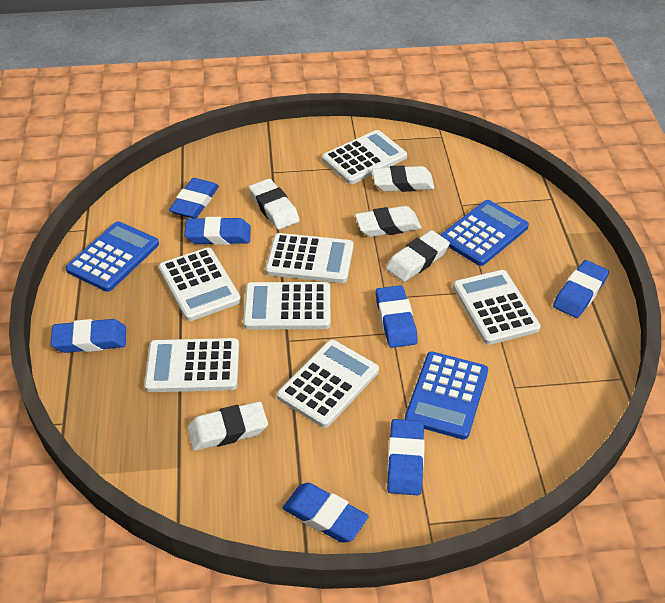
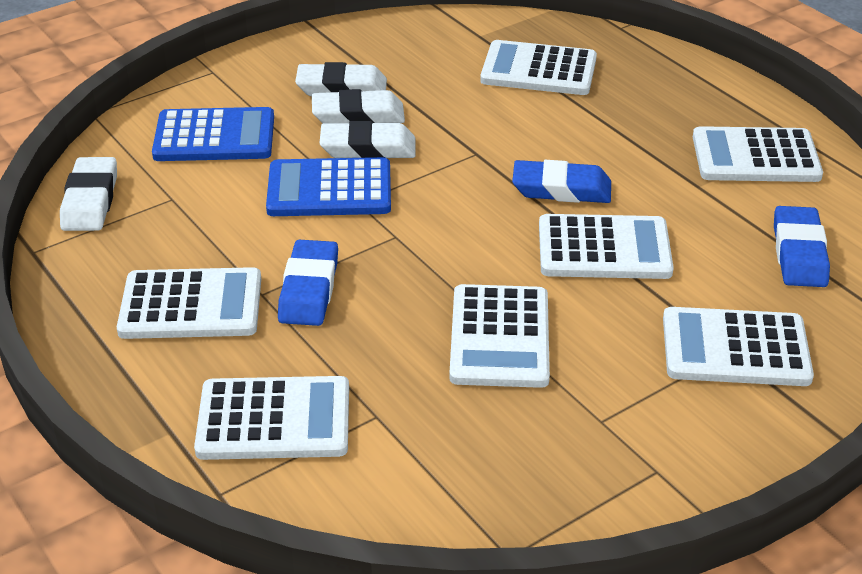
blue calculator: 3 -> 2
blue eraser: 7 -> 3
white eraser: 5 -> 4

